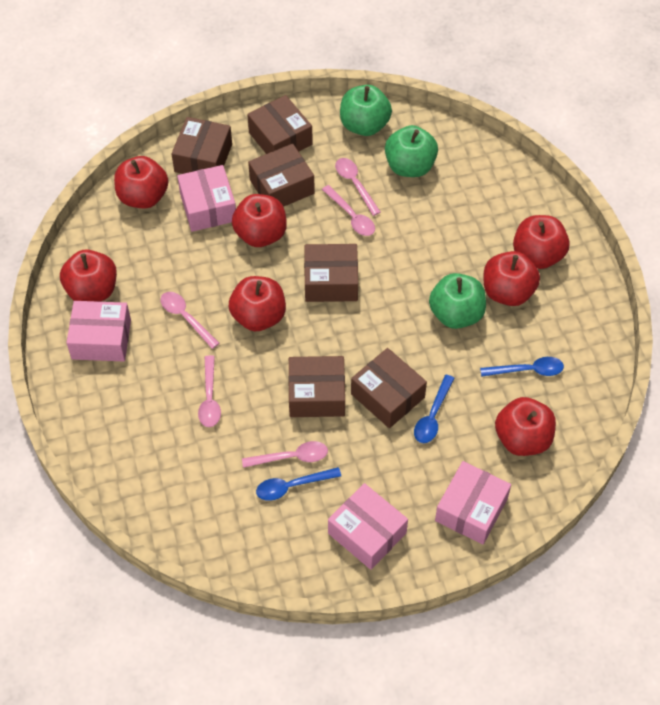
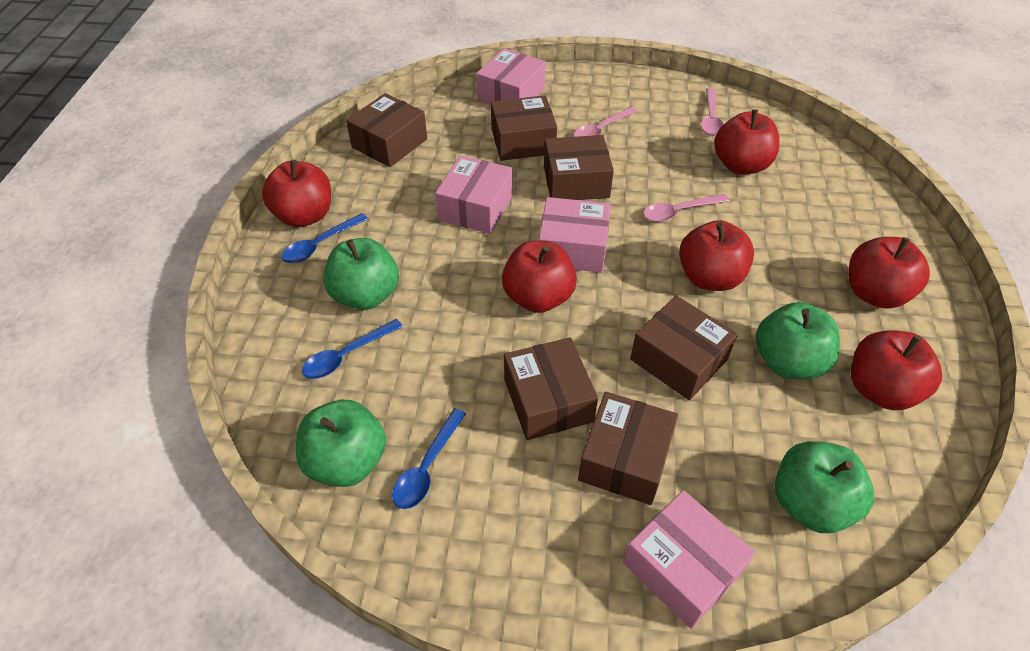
green apple: 3 -> 4
pink spoon: 5 -> 3
red apple: 7 -> 6

